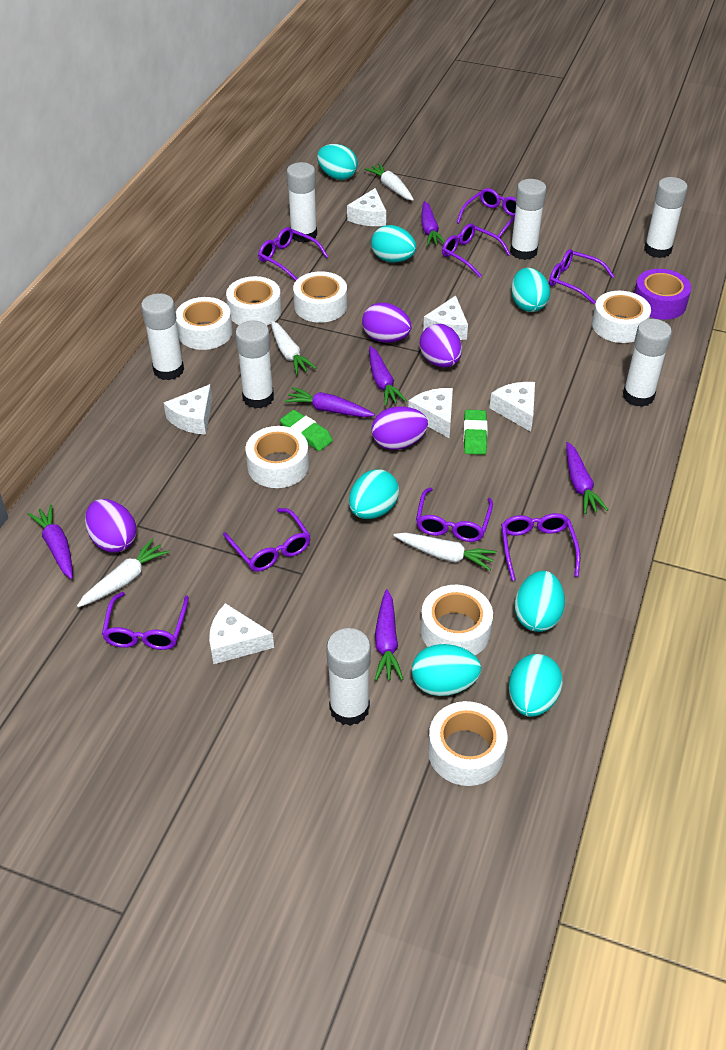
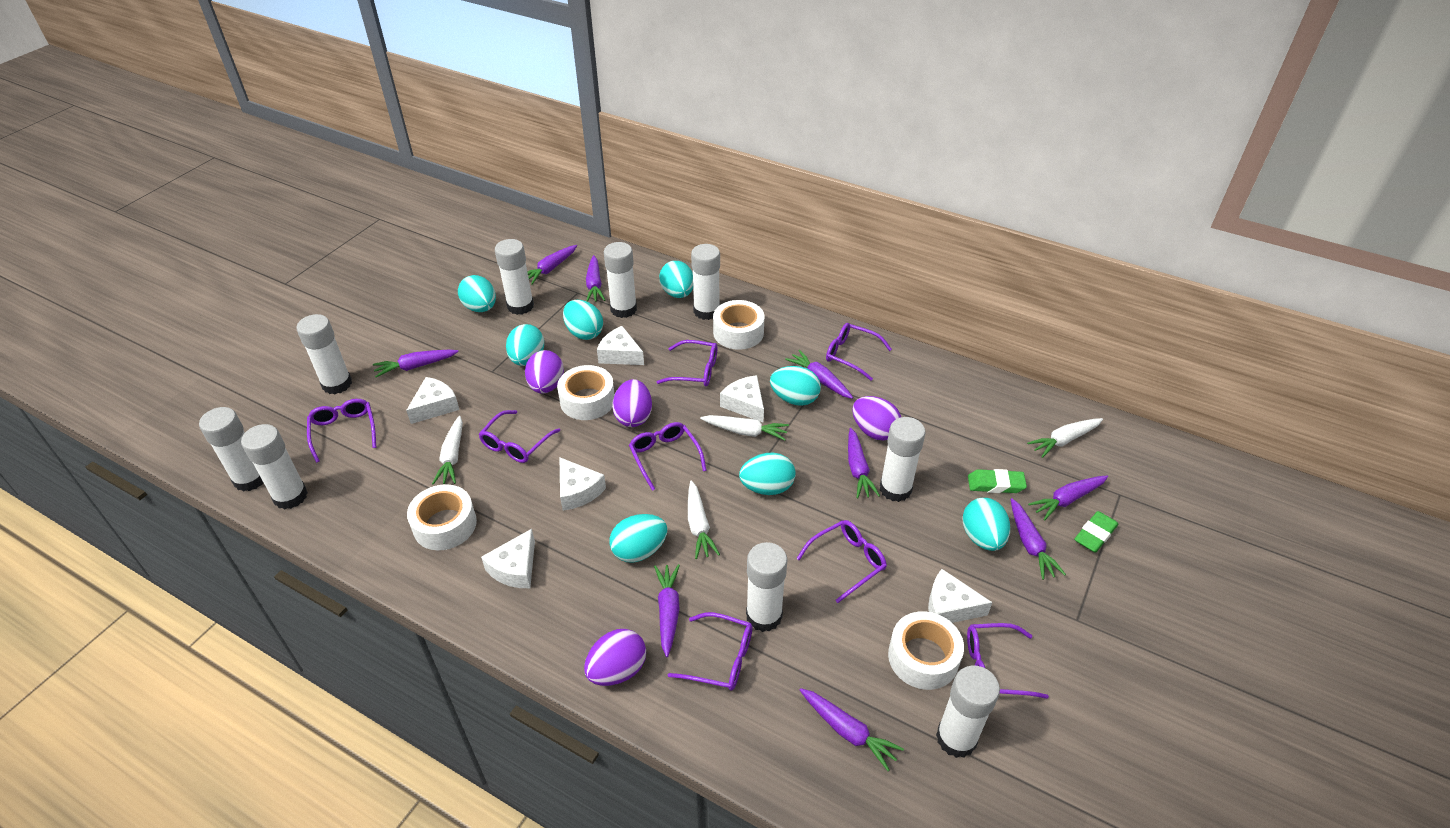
purple carrot: 6 -> 9
purple tape: 1 -> 0
turquoise egg: 7 -> 8
white glue stick: 7 -> 9
white tape: 7 -> 4

